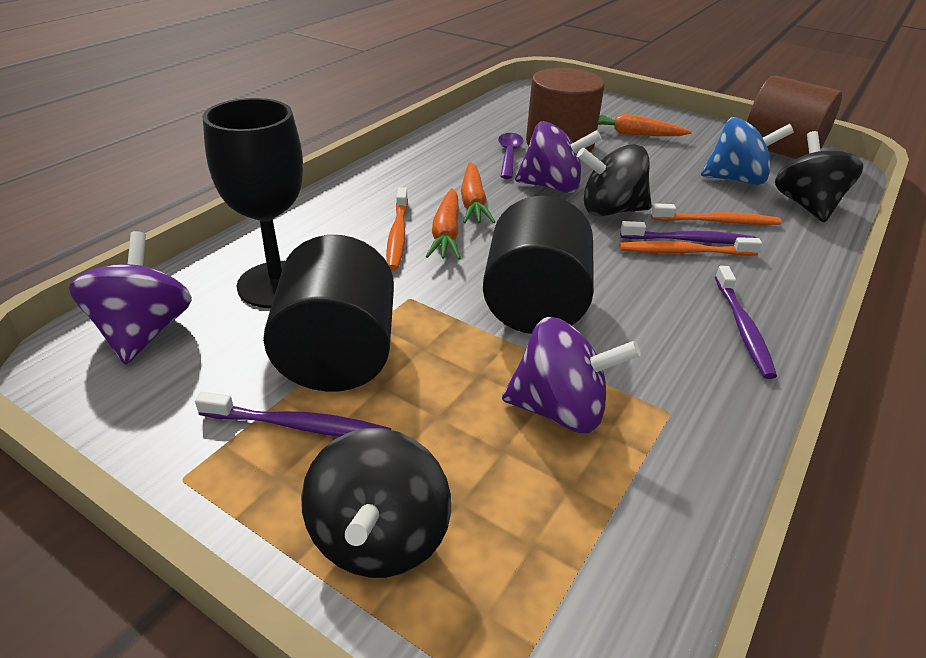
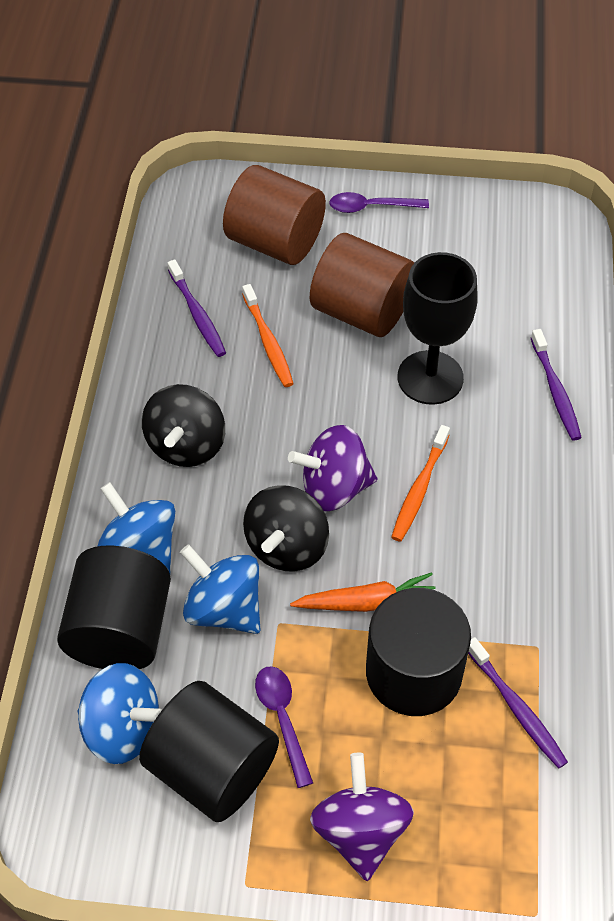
black cylinder: 2 -> 3
black spinning top: 3 -> 2
blue spinning top: 1 -> 3
orange carrot: 3 -> 1
orange toothbrush: 3 -> 2
purple spinning top: 3 -> 2
purple spoon: 1 -> 2

